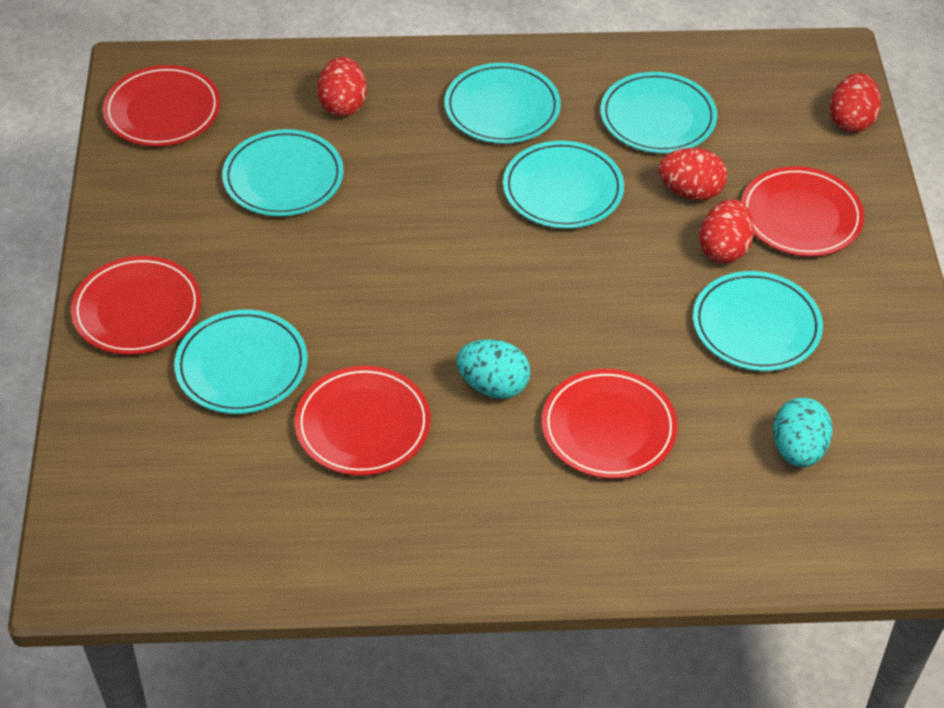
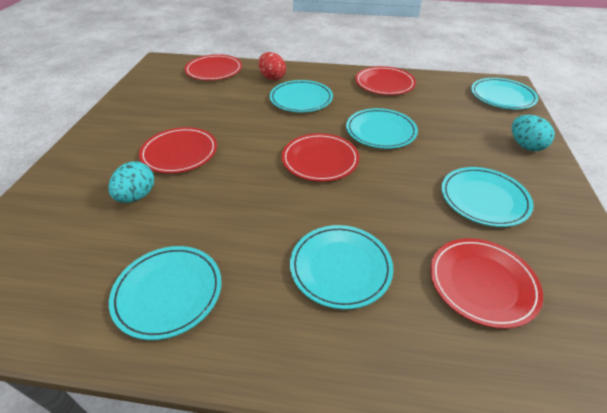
red egg: 4 -> 1

